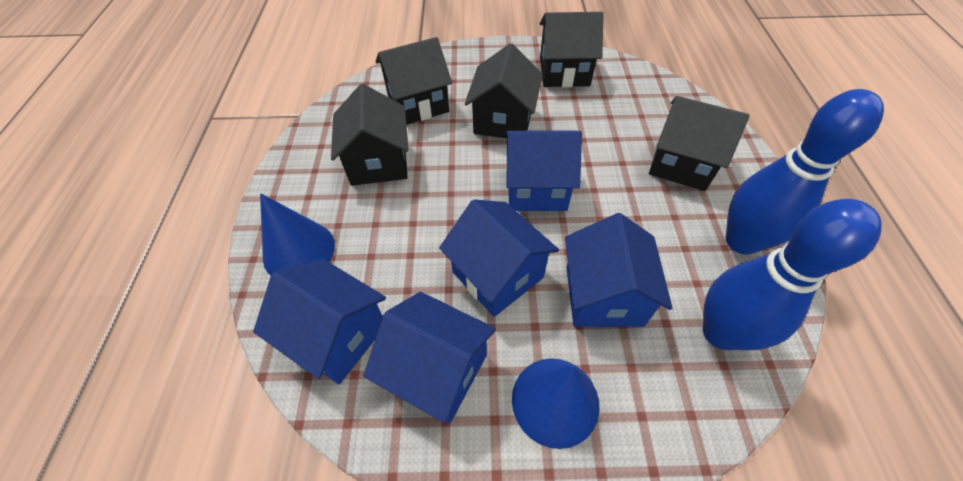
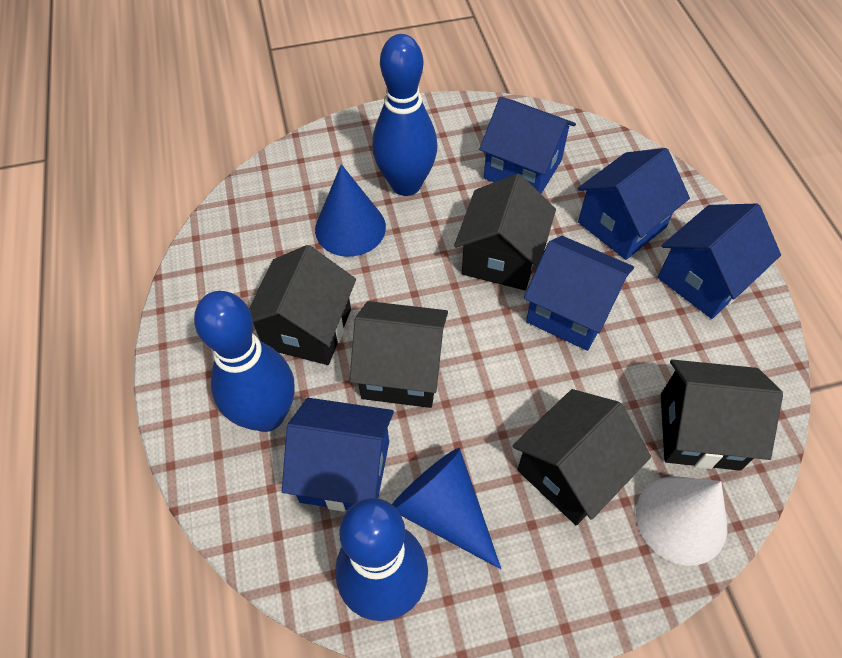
blue bowling pin: 2 -> 3
white cone: 0 -> 1

